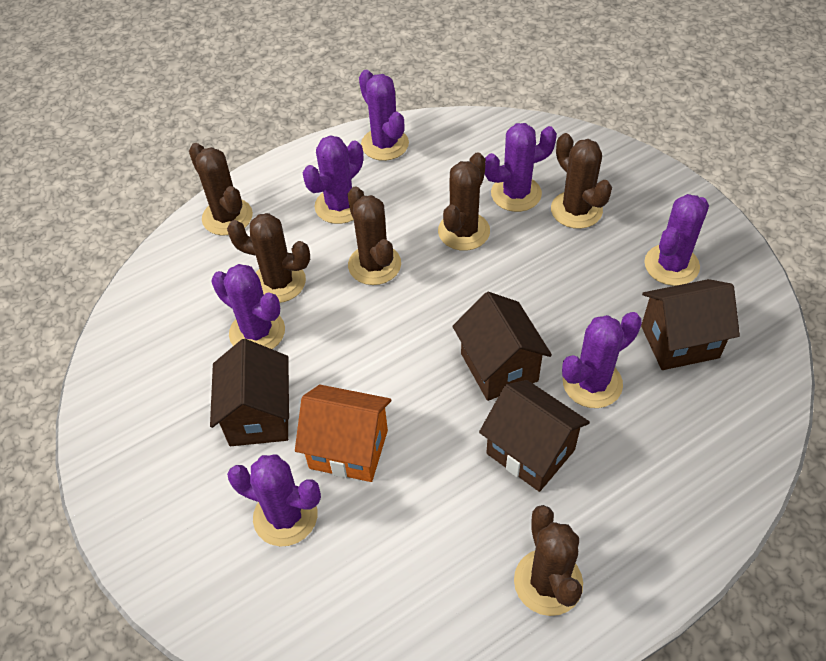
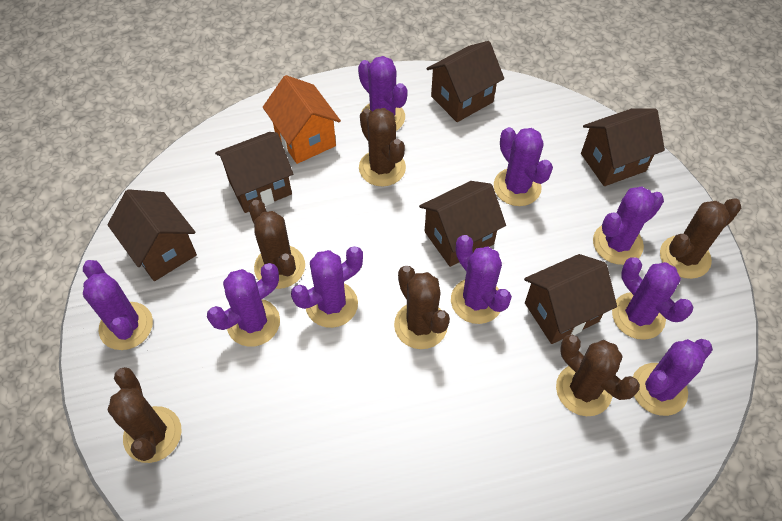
brown house: 4 -> 6
purple cactus: 7 -> 9

